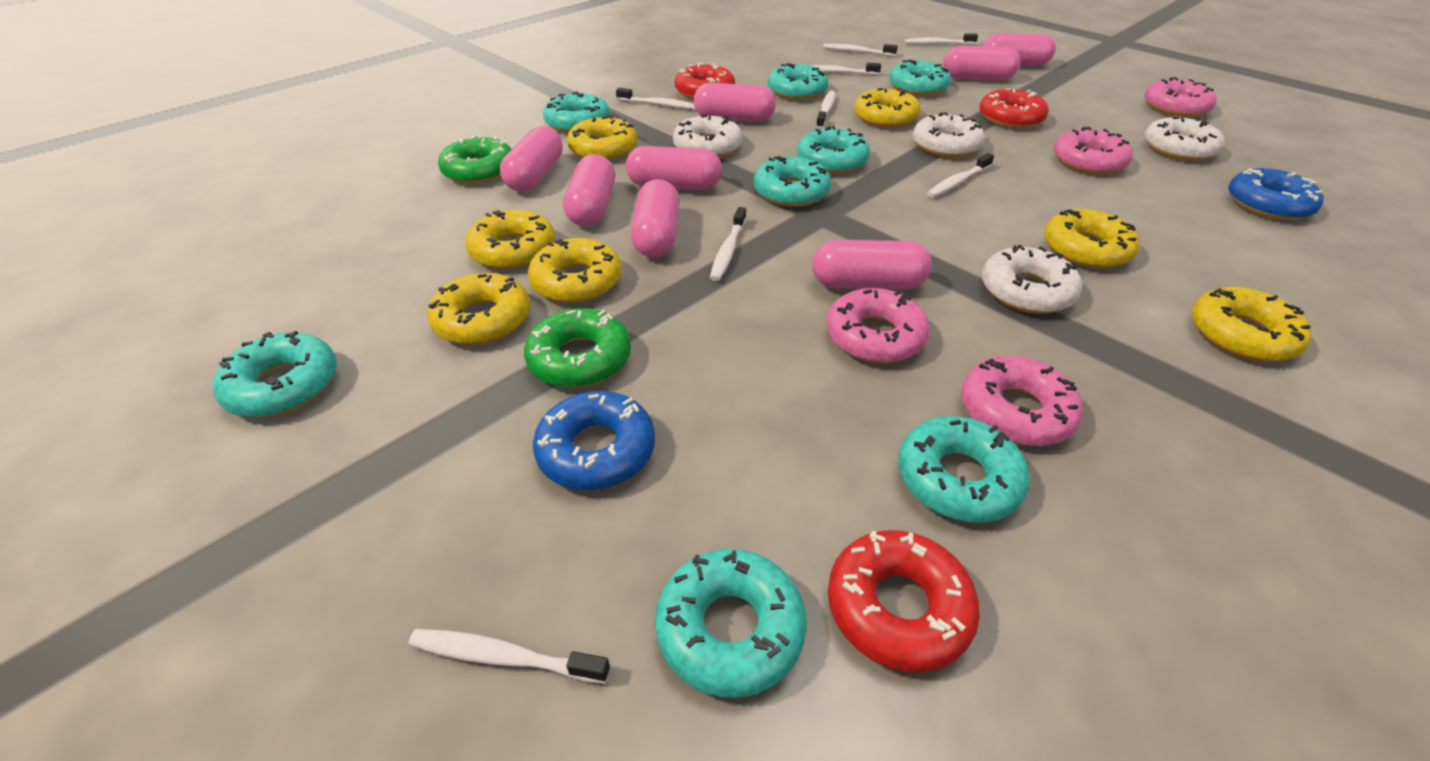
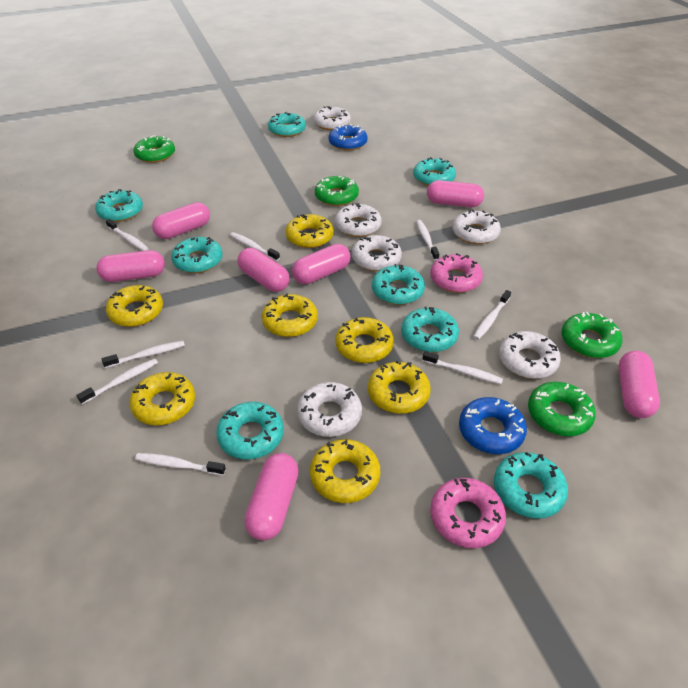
green donut: 2 -> 4
pink capsule: 8 -> 7
pink donut: 4 -> 2
red donut: 3 -> 0
white donut: 4 -> 6

